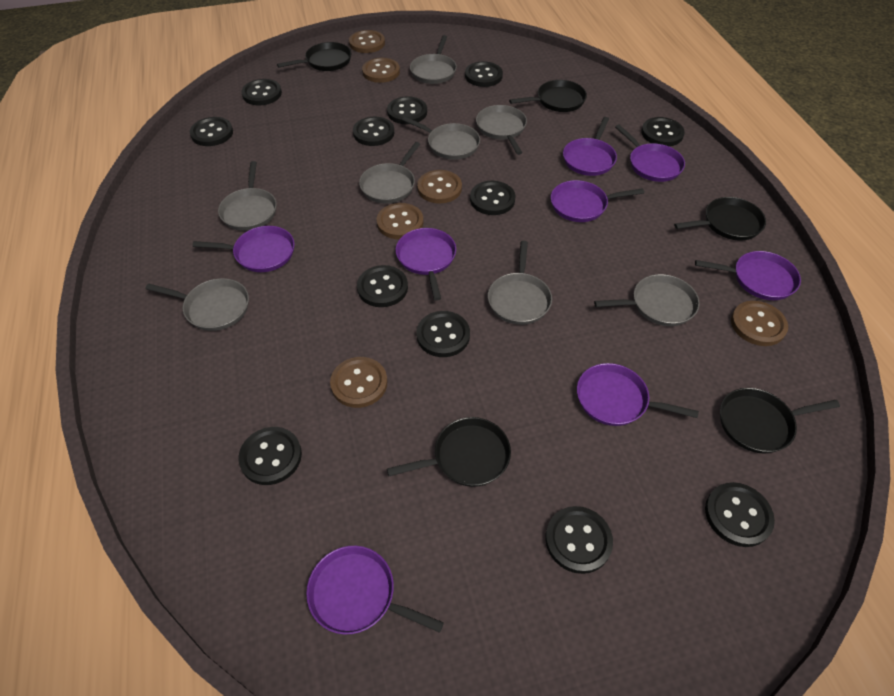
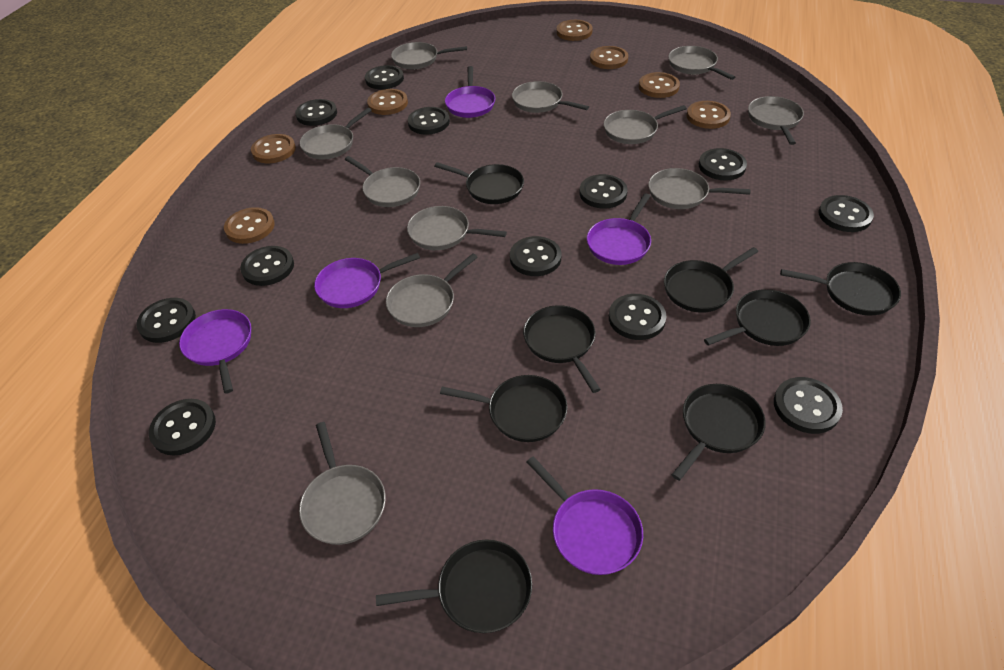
black pan: 5 -> 8
brown button: 6 -> 7
grey pan: 8 -> 11
purple pan: 8 -> 5

